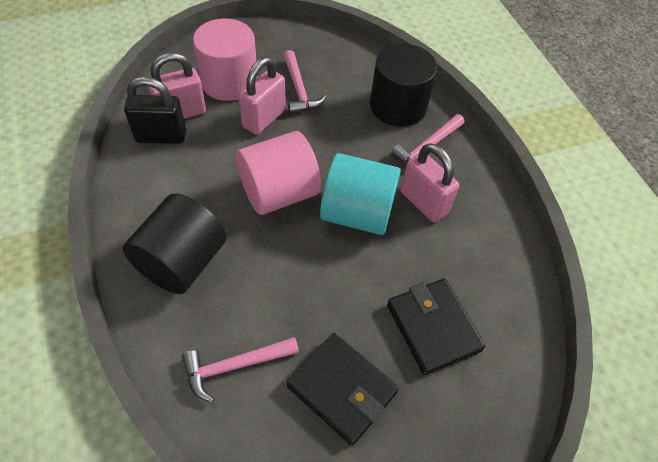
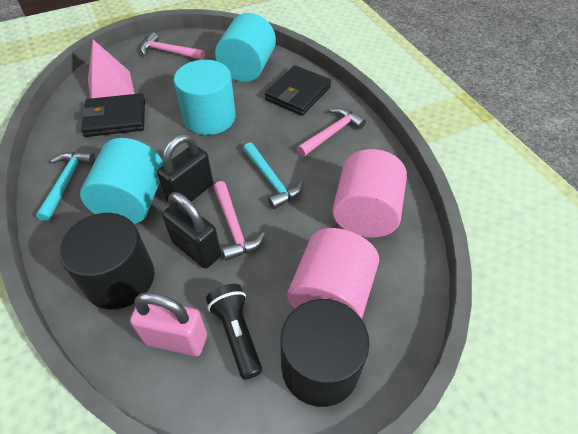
black flashlight: 0 -> 1
black padlock: 1 -> 2
pink padlock: 3 -> 1
pink pyramid: 0 -> 1
turquoise cylinder: 1 -> 3
turquoise hammer: 0 -> 2

